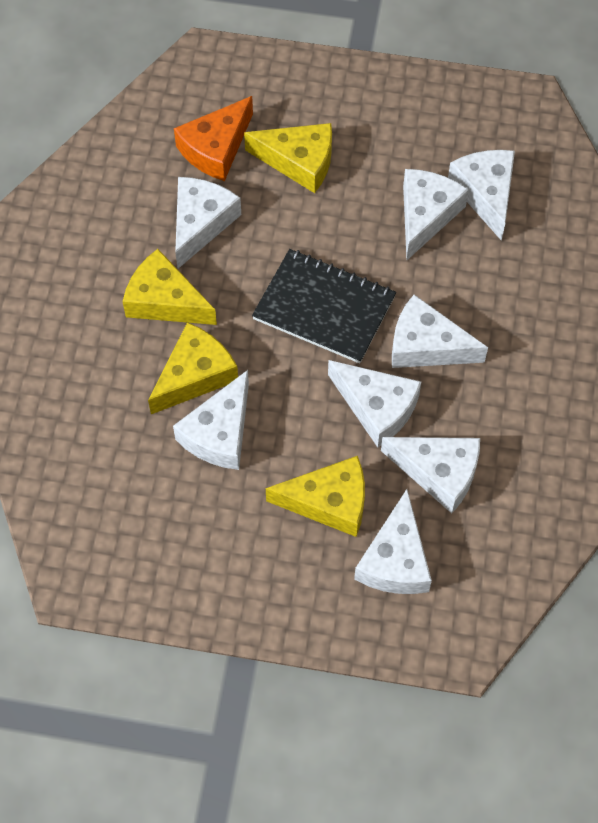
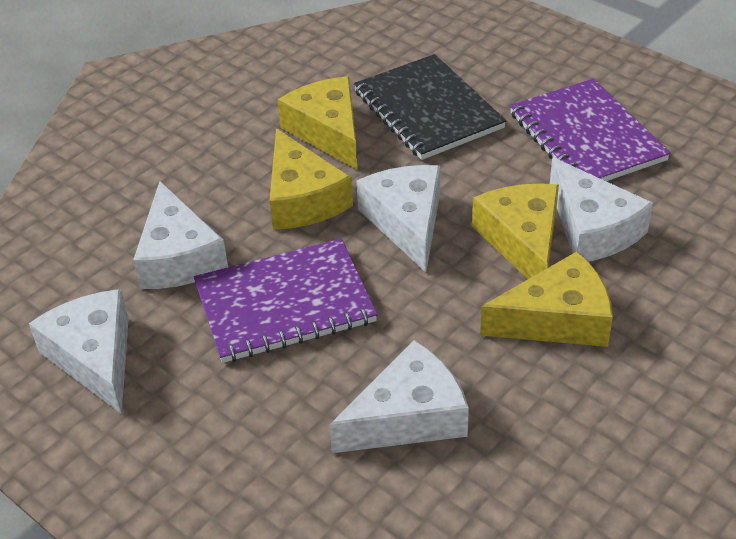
orange cheese: 1 -> 0
purple notebook: 0 -> 2
white cheese: 8 -> 5

